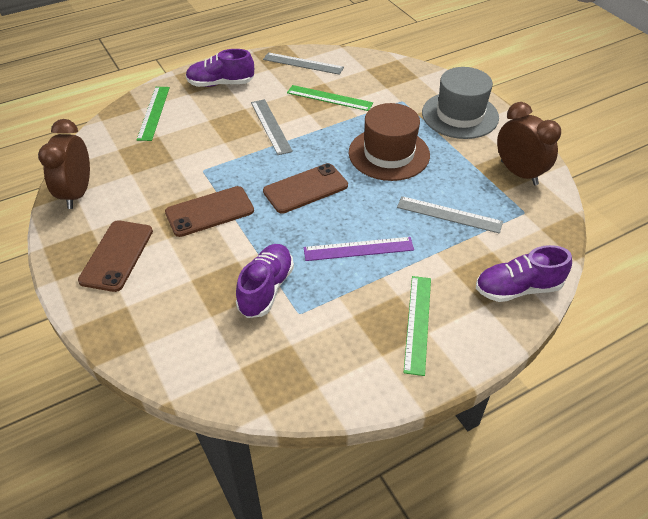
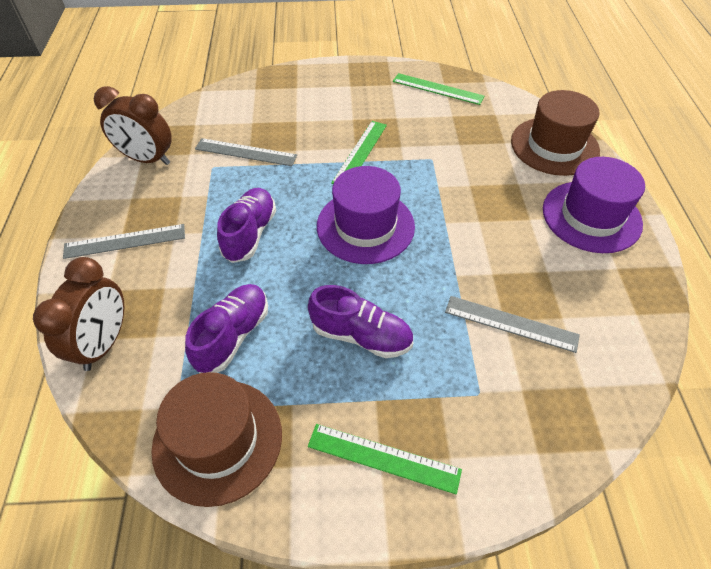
brown hat: 1 -> 2
brown phone: 3 -> 0
grey hat: 1 -> 0
purple hat: 0 -> 2
purple ruler: 1 -> 0

